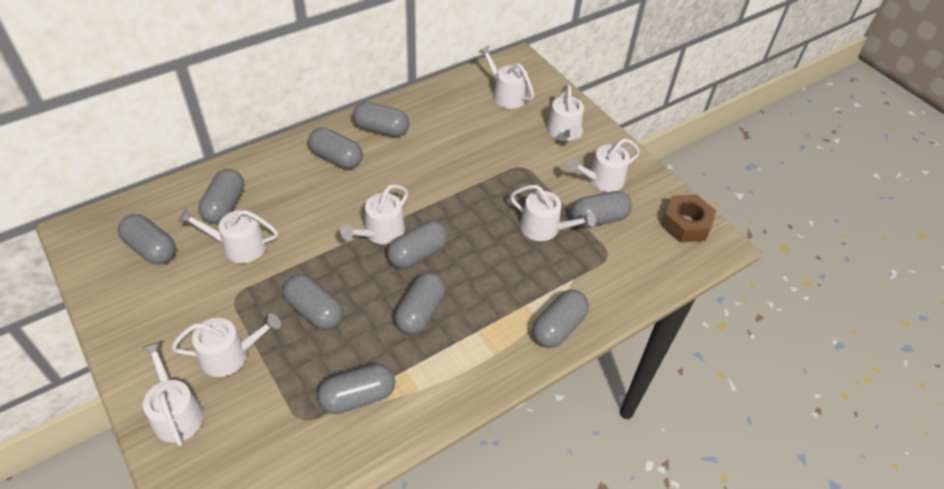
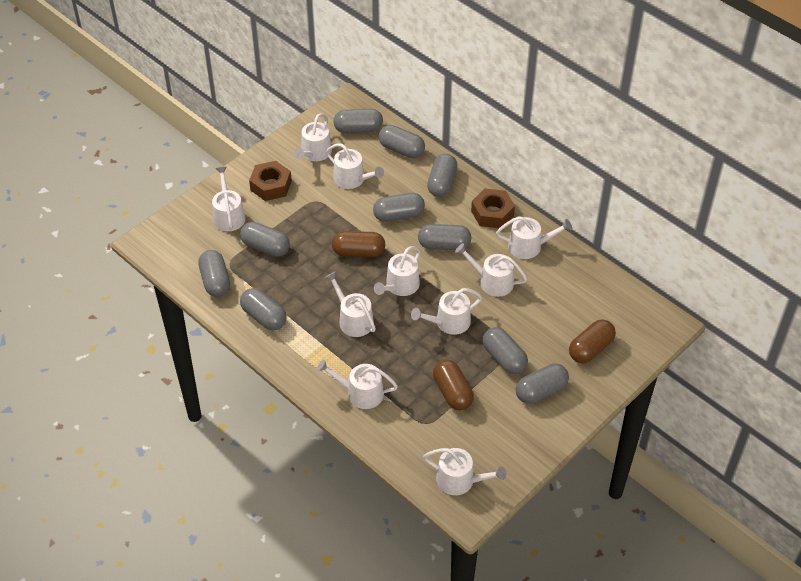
brown capsule: 0 -> 3
brown nut: 1 -> 2
white watering can: 8 -> 10

